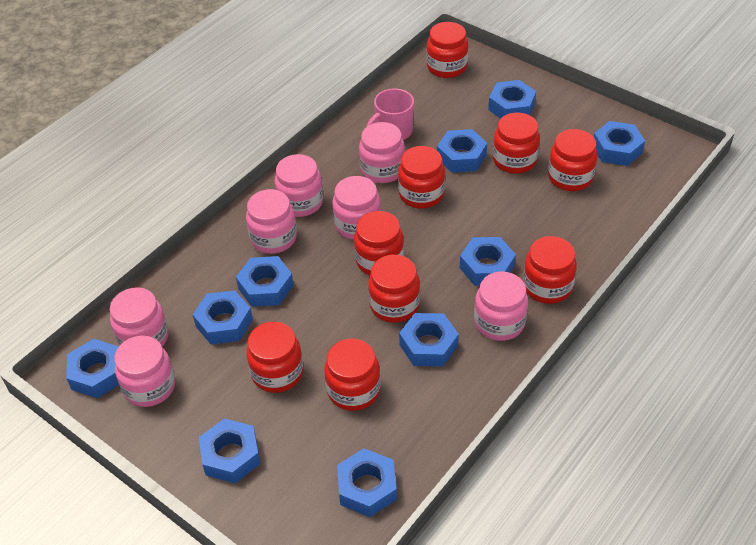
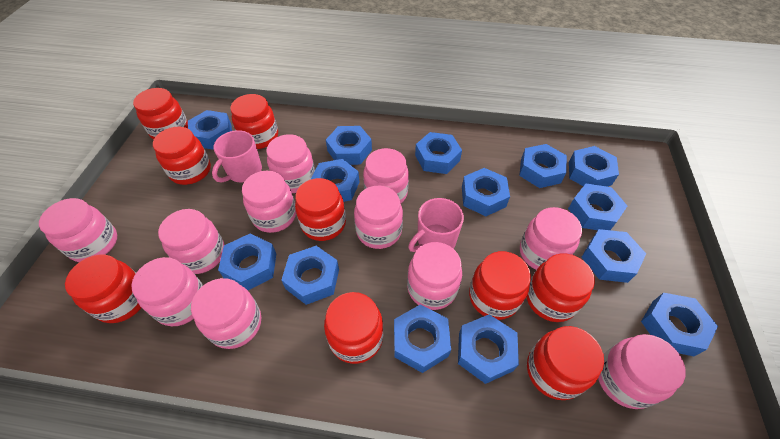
blue nut: 10 -> 14
pink jar: 7 -> 11
pink mug: 1 -> 2

